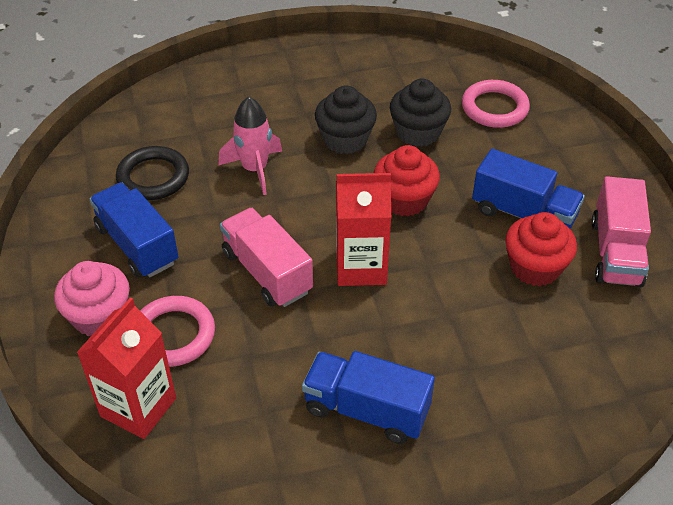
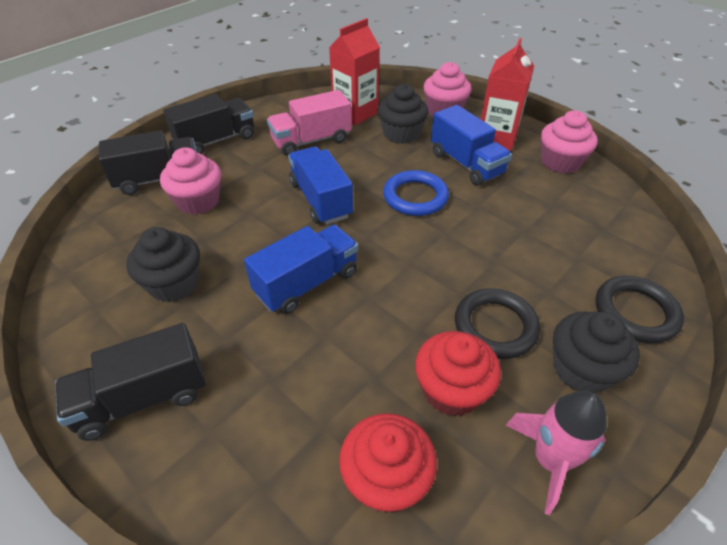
black cupcake: 2 -> 3
black ring: 1 -> 2
black truck: 0 -> 3
blue ring: 0 -> 1
pink cupcake: 1 -> 3
pink ring: 2 -> 0
pink truck: 2 -> 1

